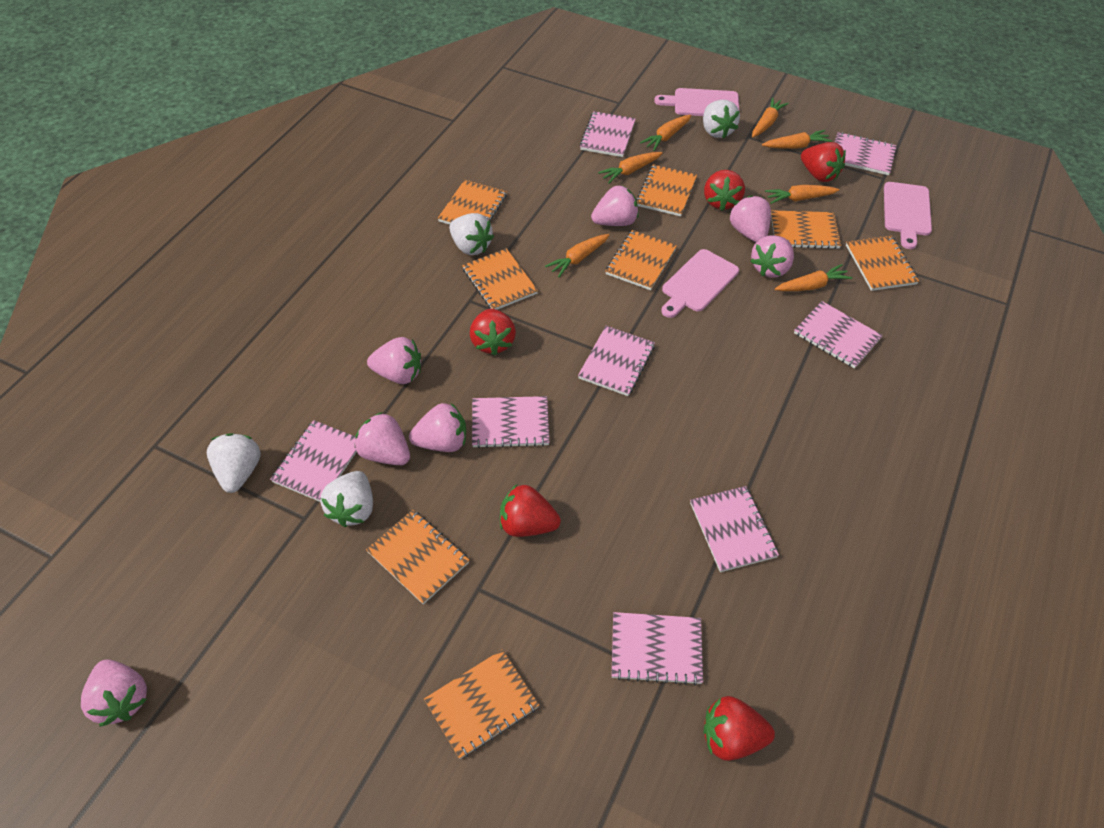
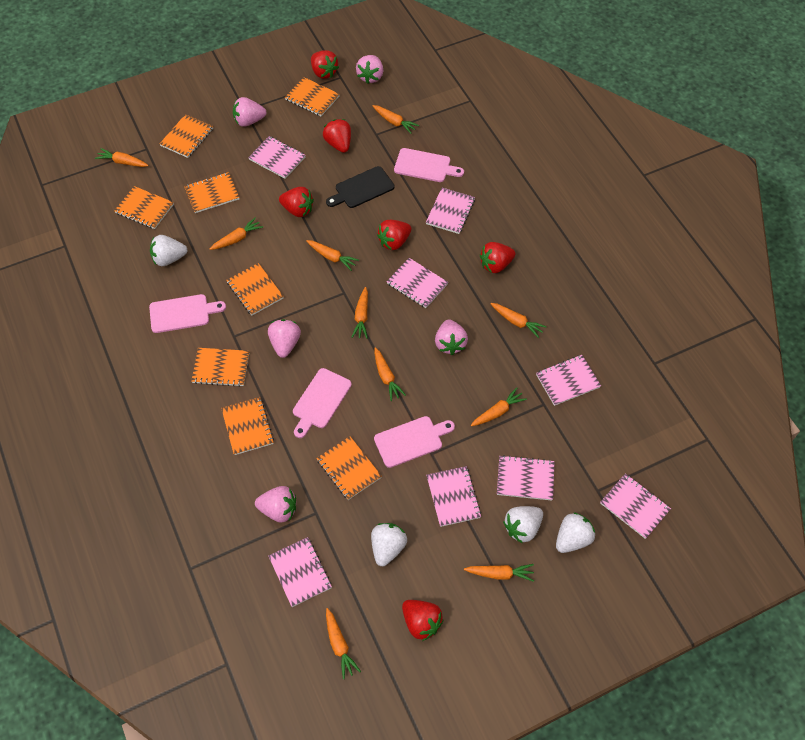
black cutting board: 0 -> 1
orange carrot: 7 -> 10
pink cutting board: 3 -> 4
pink strawberry: 7 -> 5
red strawberry: 5 -> 6

